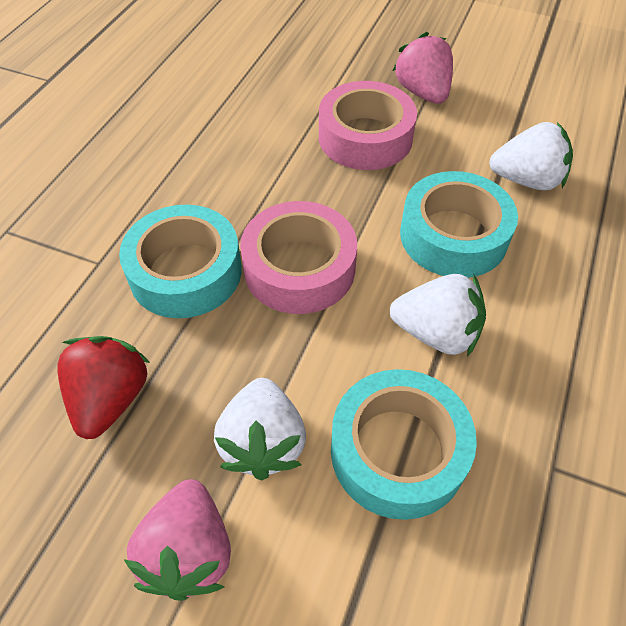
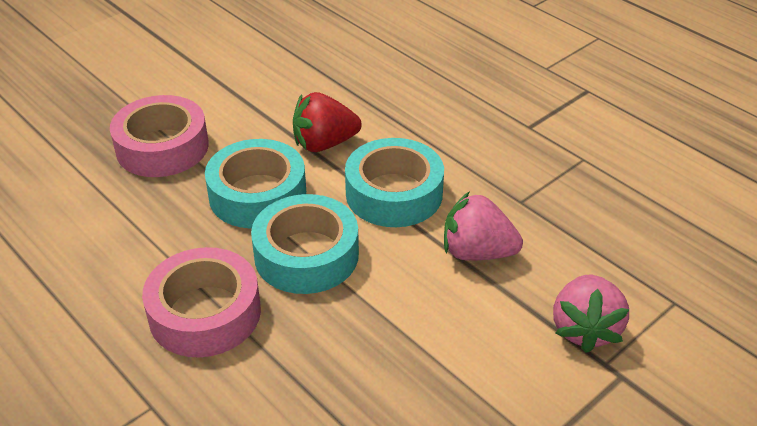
white strawberry: 3 -> 0

